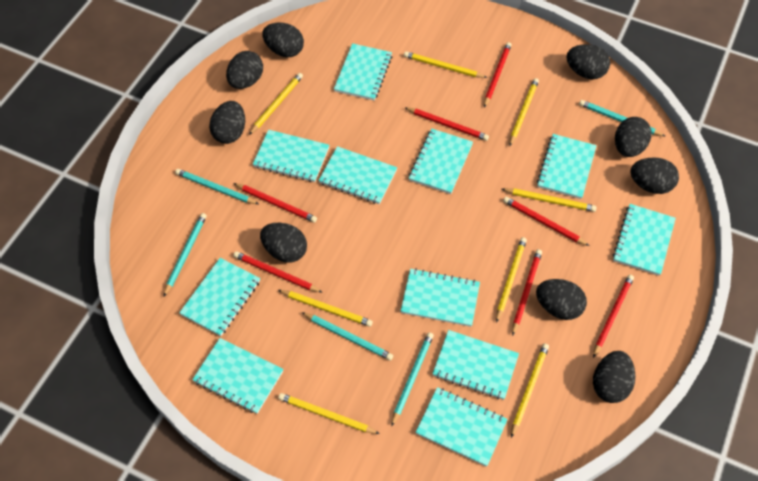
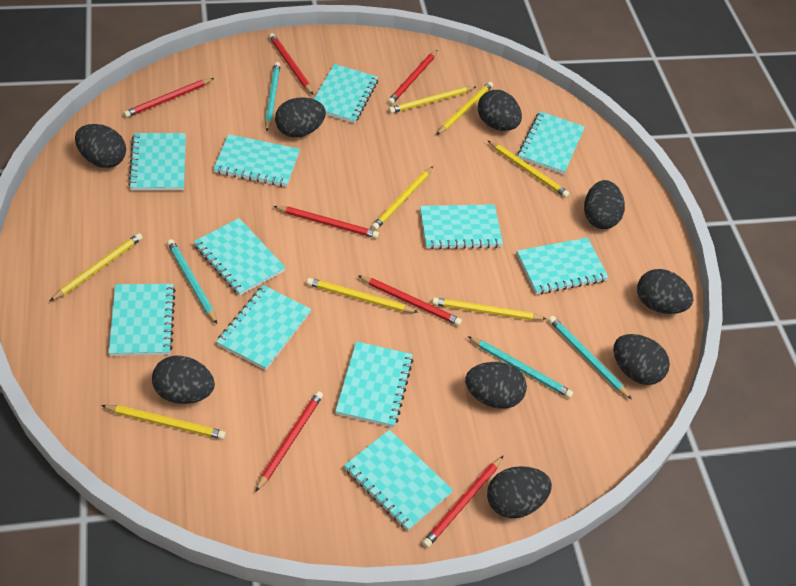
turquoise pencil: 5 -> 4

